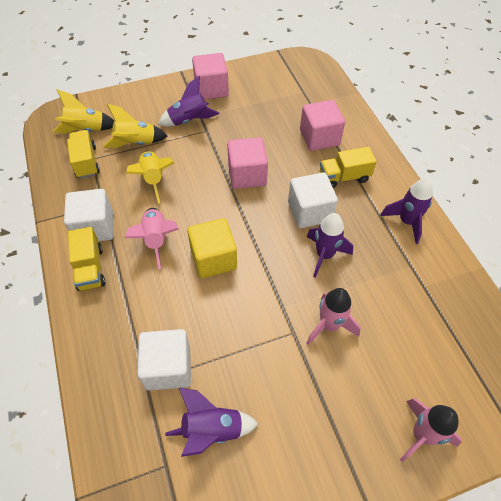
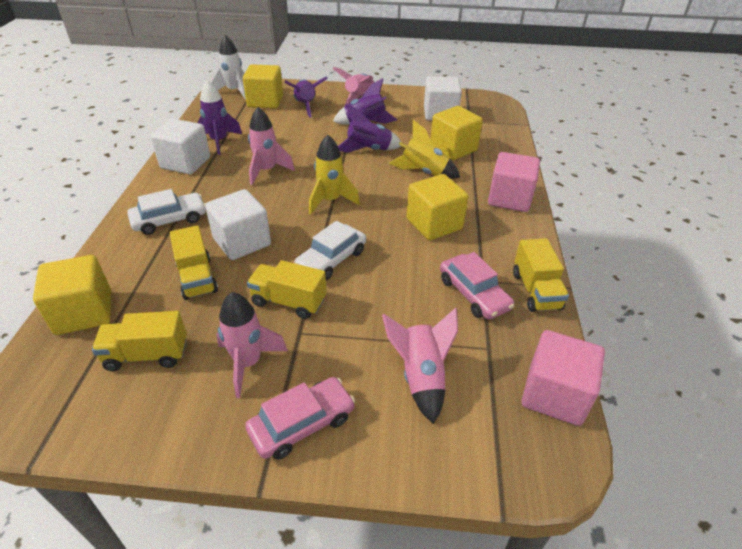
pink car: 0 -> 2
pink cube: 3 -> 2
pink rocket: 3 -> 4
white car: 0 -> 2
white rocket: 0 -> 1
yellow cube: 1 -> 4
yellow rocket: 3 -> 2
yellow truck: 3 -> 4

